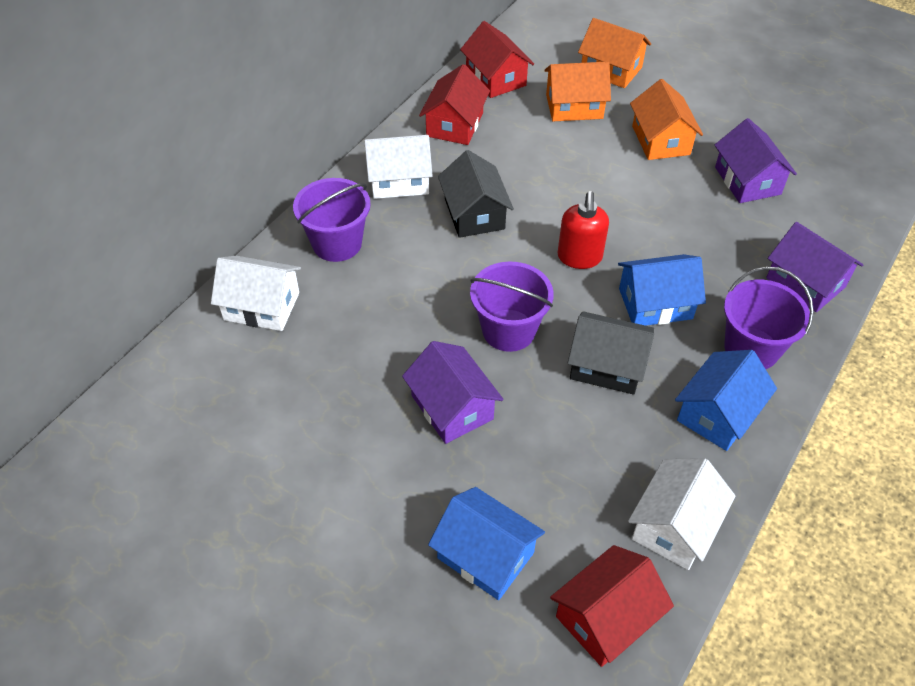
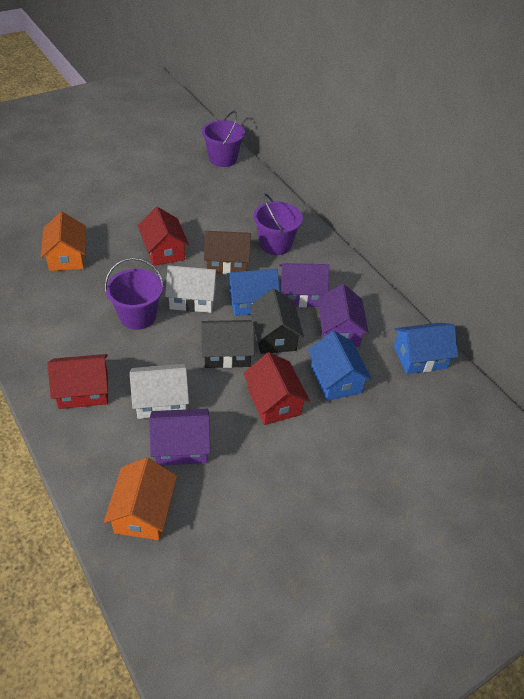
brown house: 0 -> 1
orange house: 3 -> 2
red soap dispenser: 1 -> 0
white house: 3 -> 2

